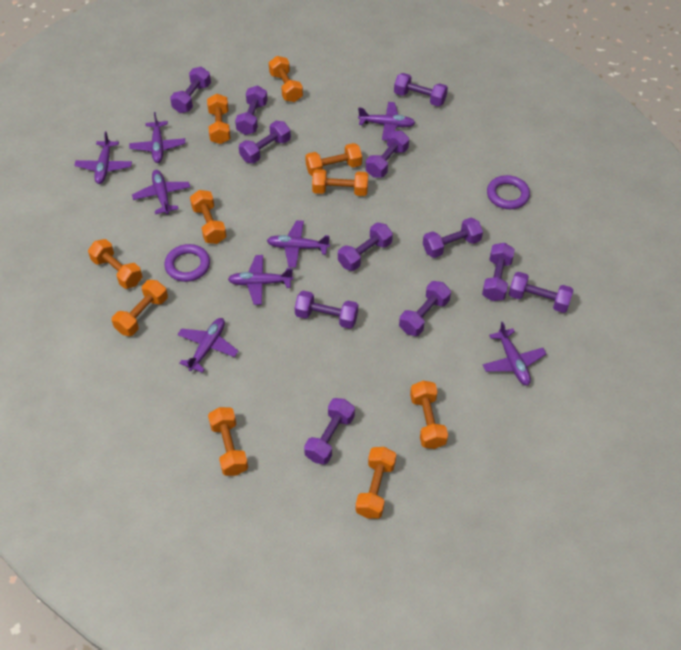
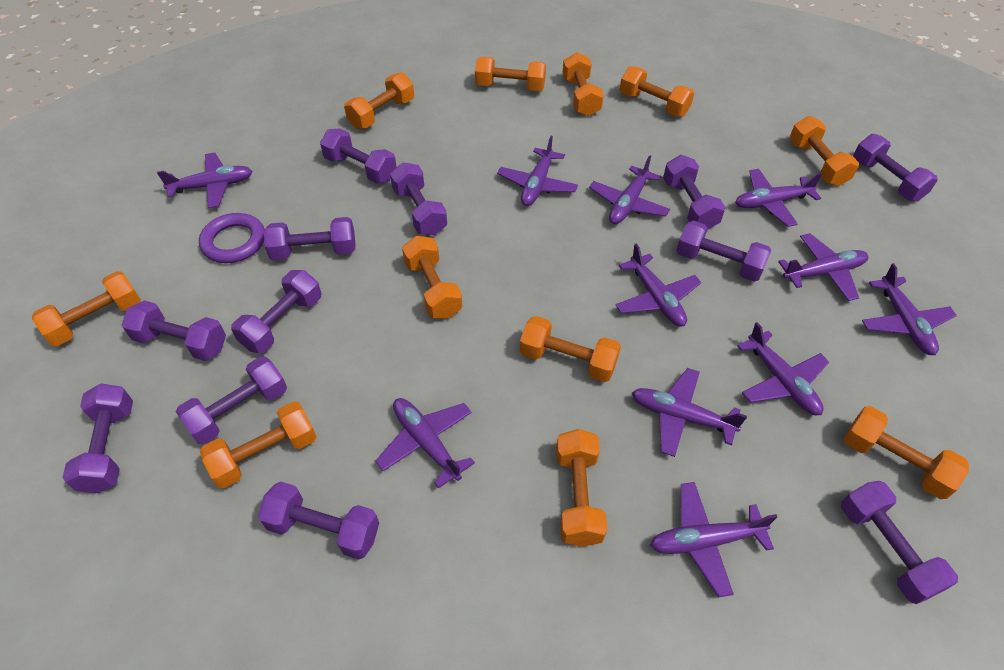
orange dumbbell: 10 -> 11
purple plane: 8 -> 11
purple ring: 2 -> 1

